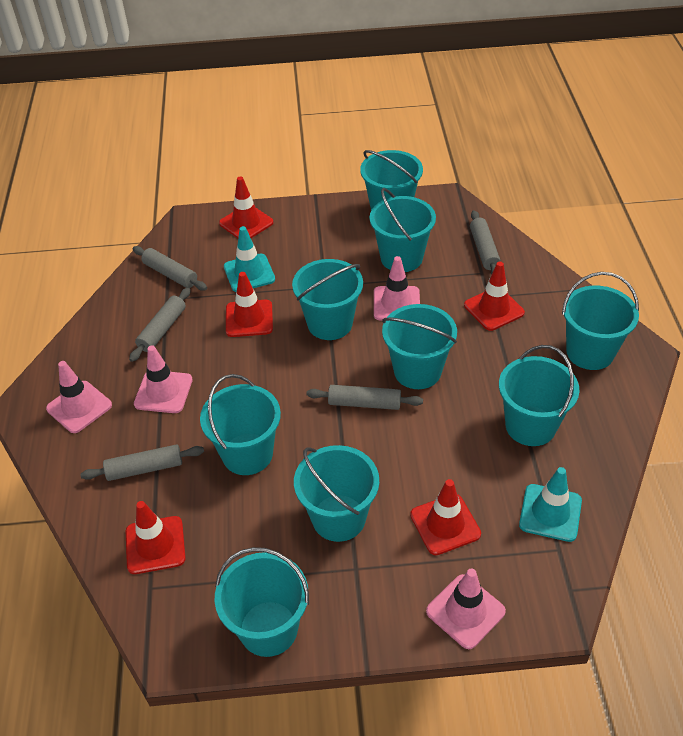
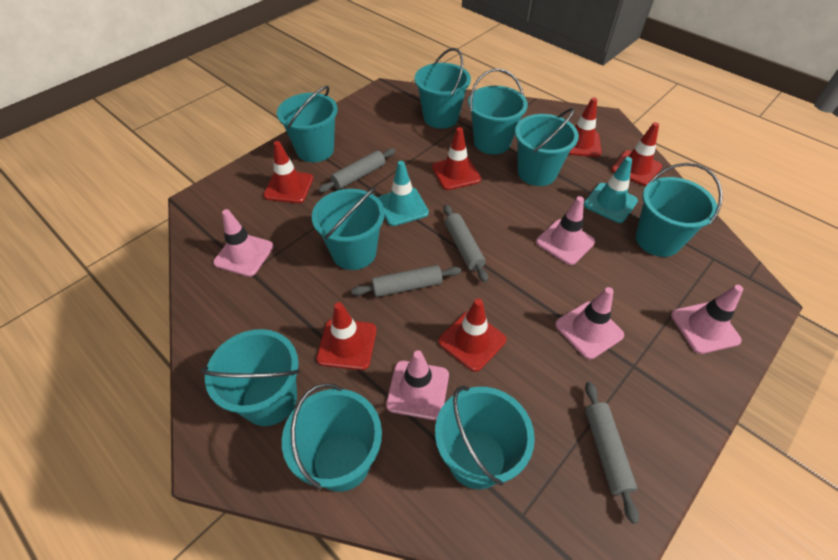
grey rolling pin: 5 -> 4
pink traffic cone: 4 -> 5
red traffic cone: 5 -> 6

